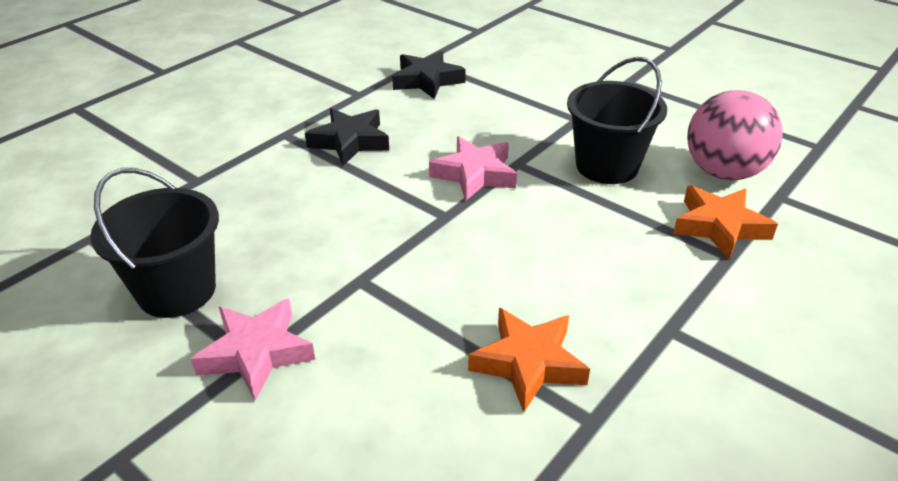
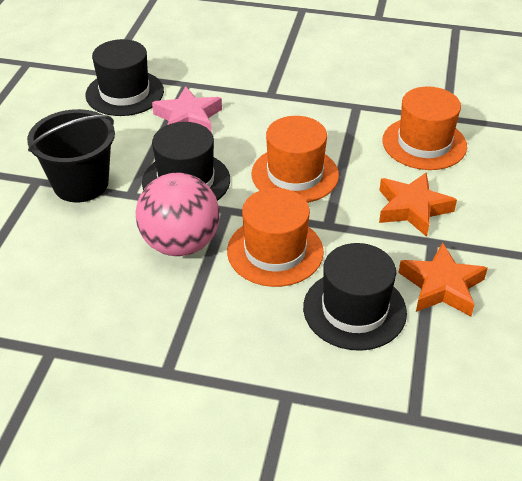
black bucket: 2 -> 1
black hat: 0 -> 3
black star: 2 -> 0
orange hat: 0 -> 3
pink star: 2 -> 1

